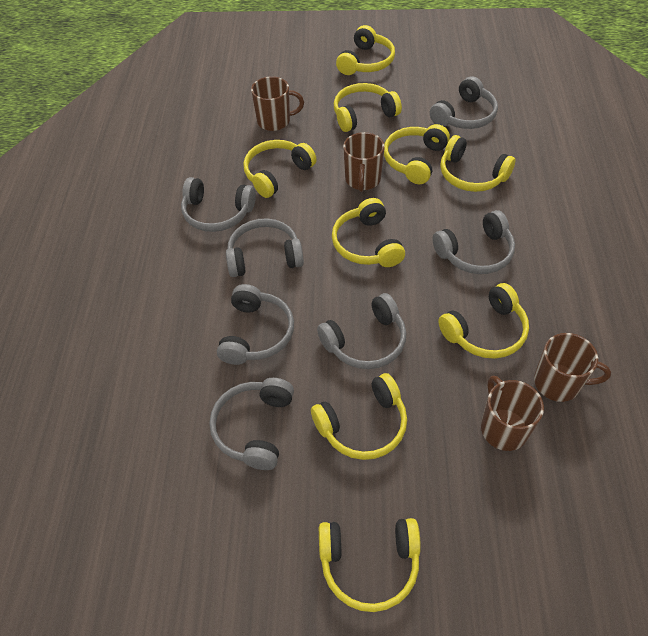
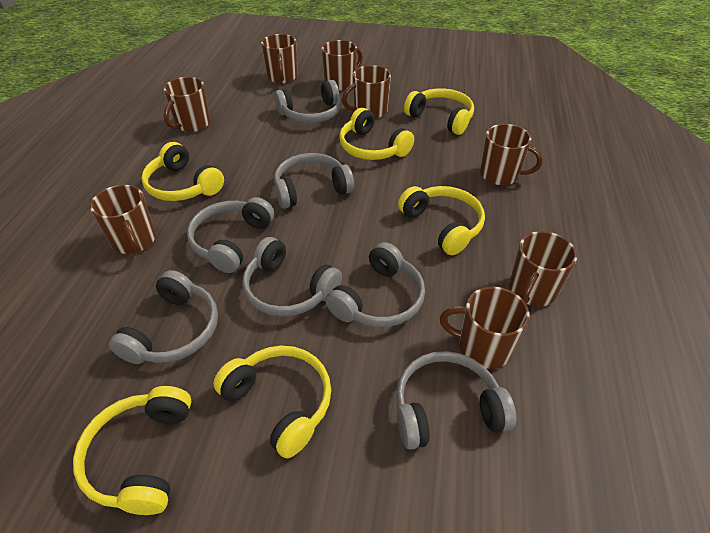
brown mug: 4 -> 8
yellow headphones: 9 -> 6

